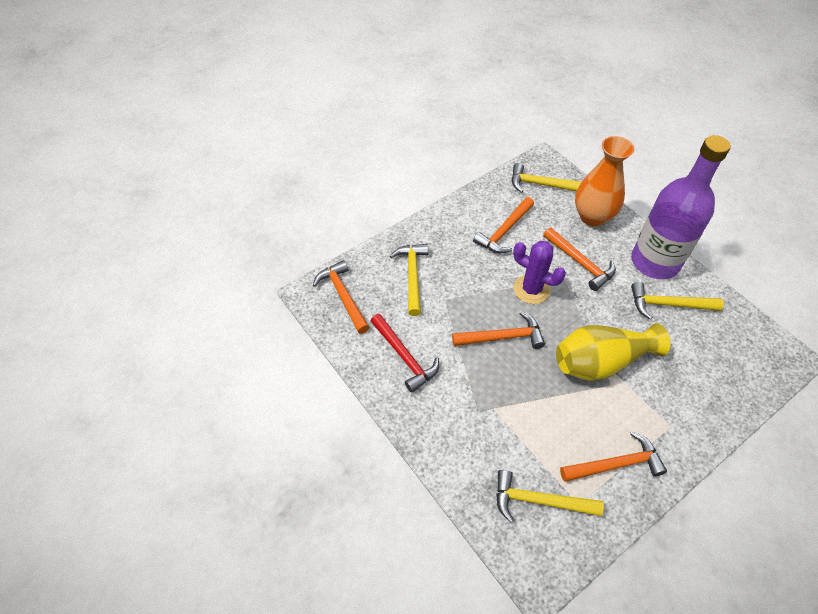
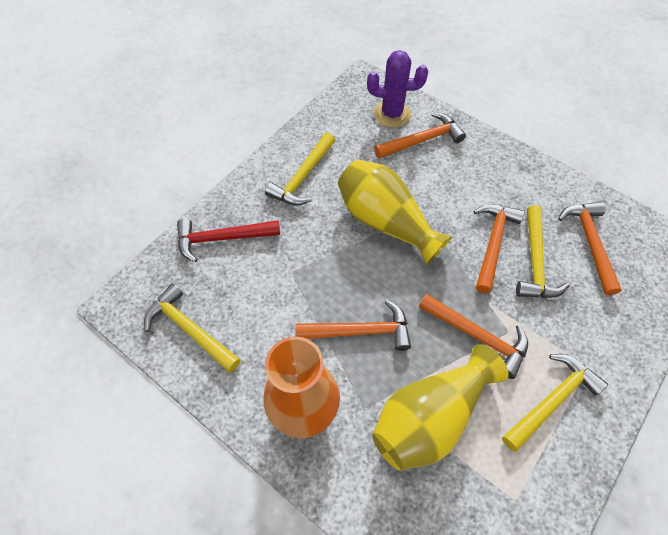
purple bottle: 1 -> 0
yellow vase: 1 -> 2

